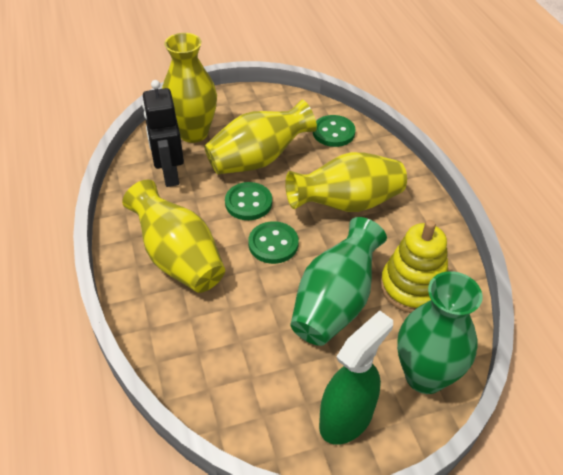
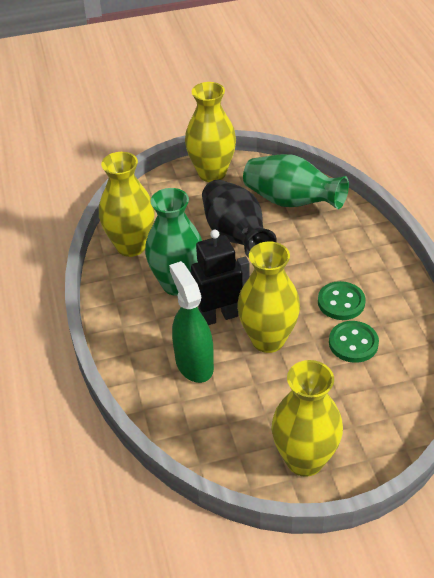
black vase: 0 -> 1
green button: 3 -> 2
yellow stacking toy: 1 -> 0

